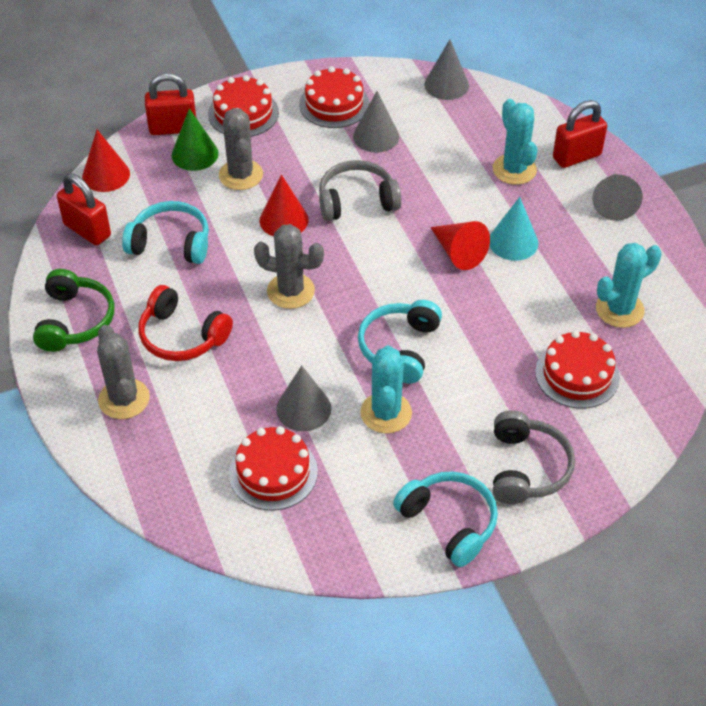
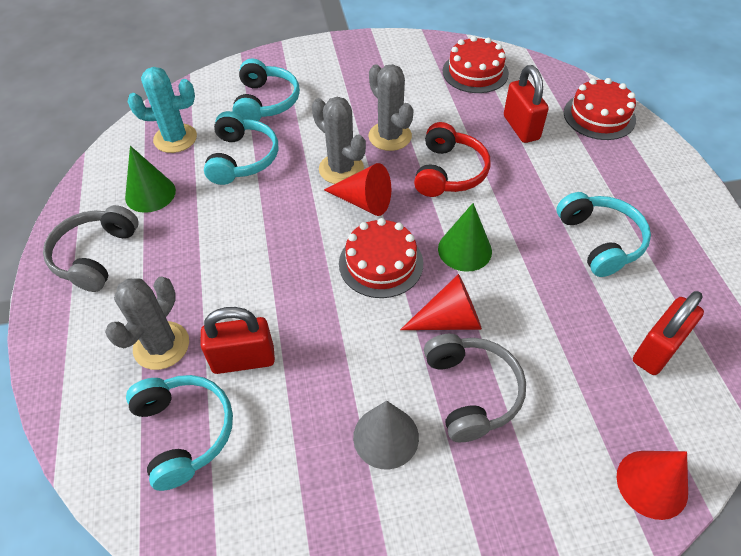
green cone: 1 -> 2
green headphones: 1 -> 0
grey cone: 4 -> 1
red cake: 4 -> 3
turquoise cactus: 3 -> 1
turquoise cone: 1 -> 0
turquoise headphones: 3 -> 4

